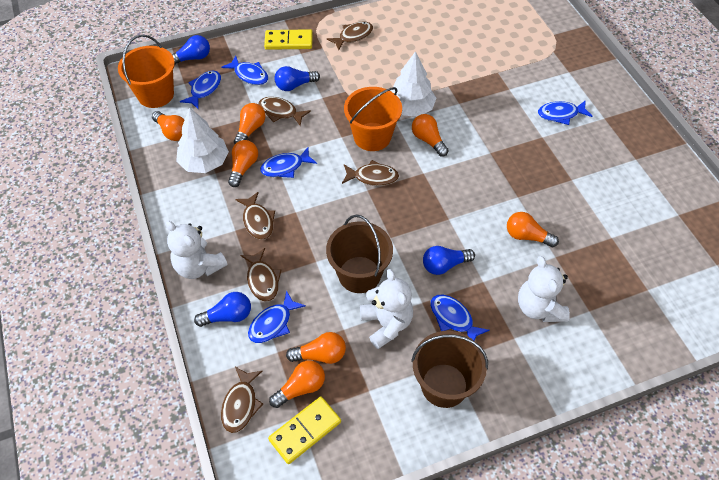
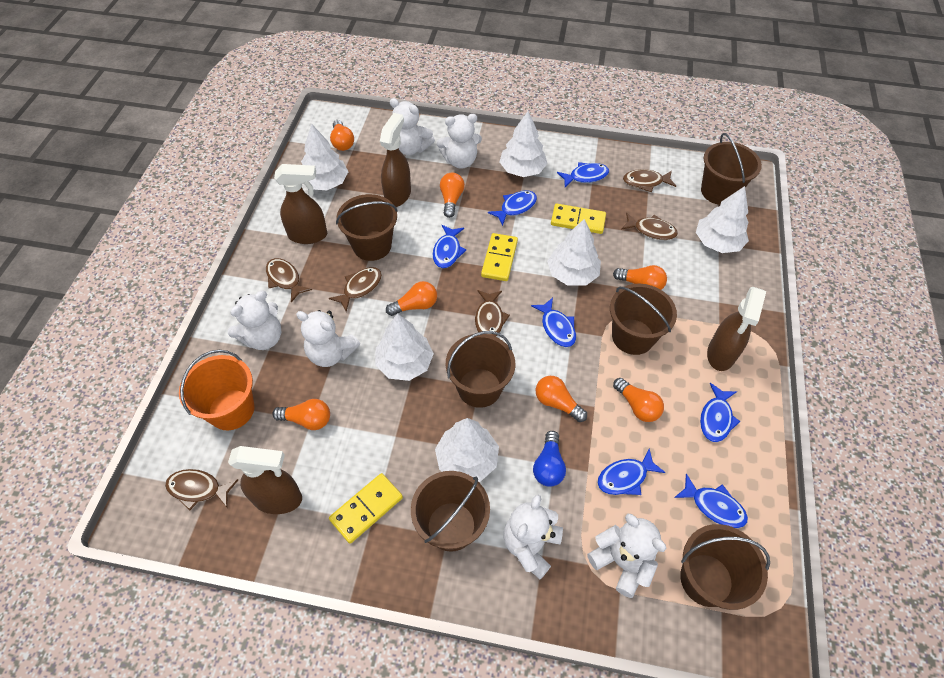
blue fish: 6 -> 7
blue light bulb: 4 -> 1
brown bucket: 2 -> 6
brown spray bottle: 0 -> 4
orange bucket: 2 -> 1
white teddy bear: 3 -> 6
white tree: 2 -> 6
yellow domino: 2 -> 3

